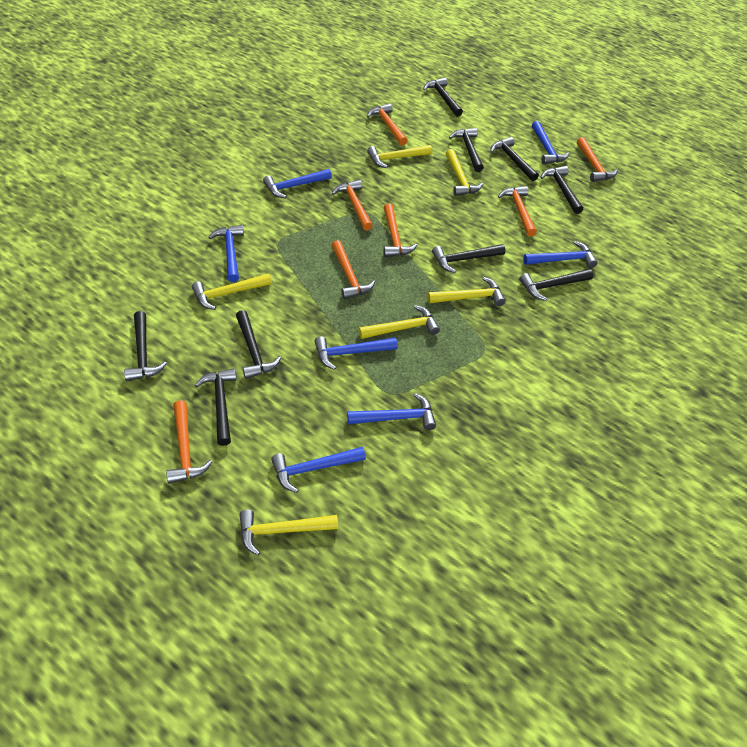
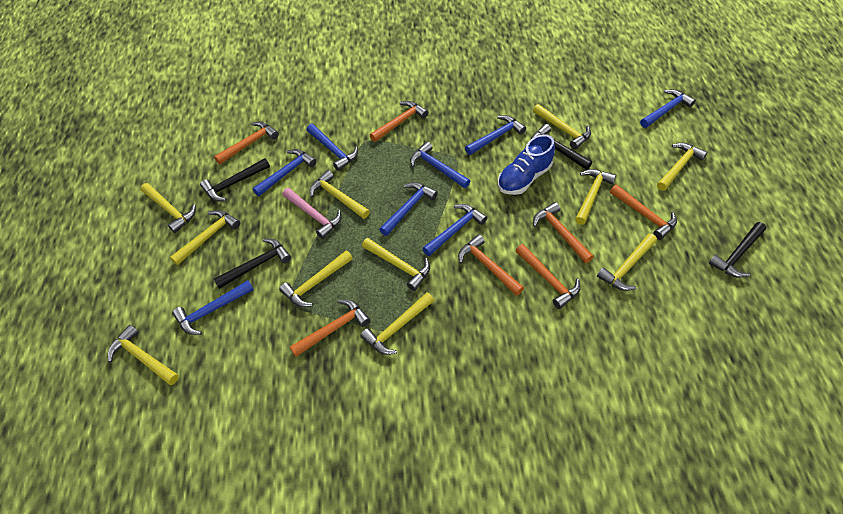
black hammer: 9 -> 4
blue hammer: 7 -> 8
blue shoe: 0 -> 1
pink hammer: 0 -> 1
yellow hammer: 6 -> 11

